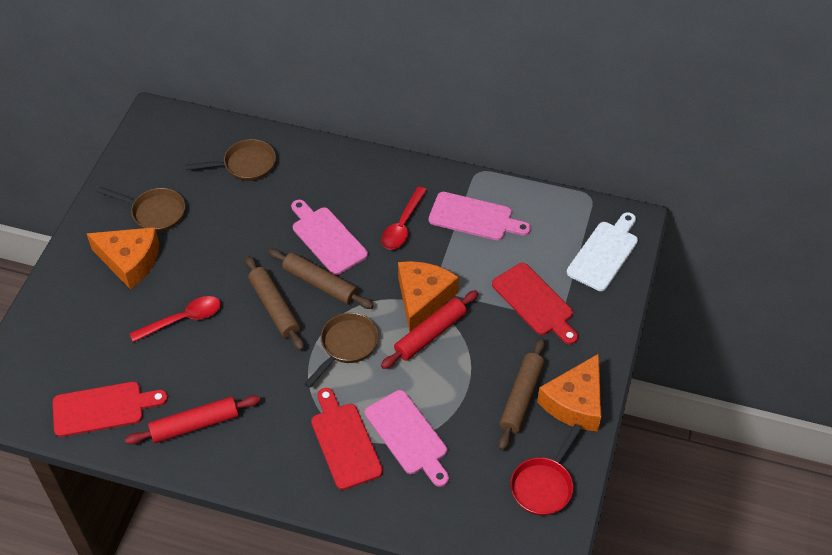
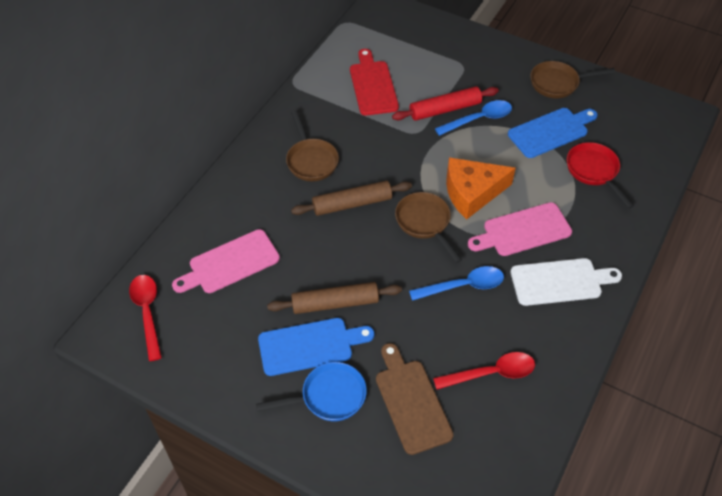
blue cutting board: 0 -> 2
blue pan: 0 -> 1
blue spoon: 0 -> 2
brown cutting board: 0 -> 1
brown rolling pin: 3 -> 2
orange cheese: 3 -> 1
pink cutting board: 3 -> 2
red cutting board: 3 -> 1
red rolling pin: 2 -> 1

